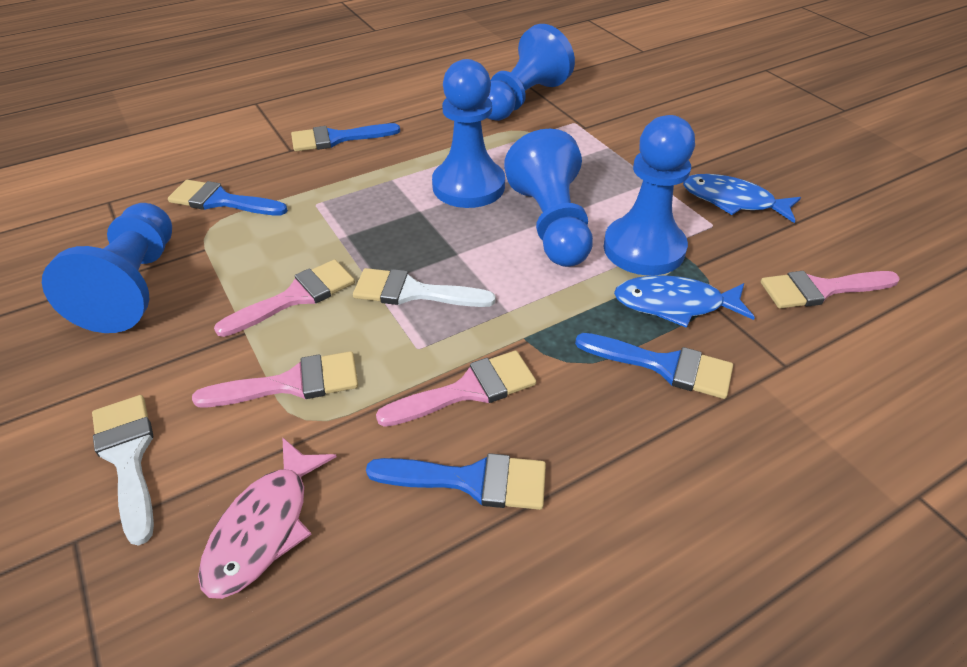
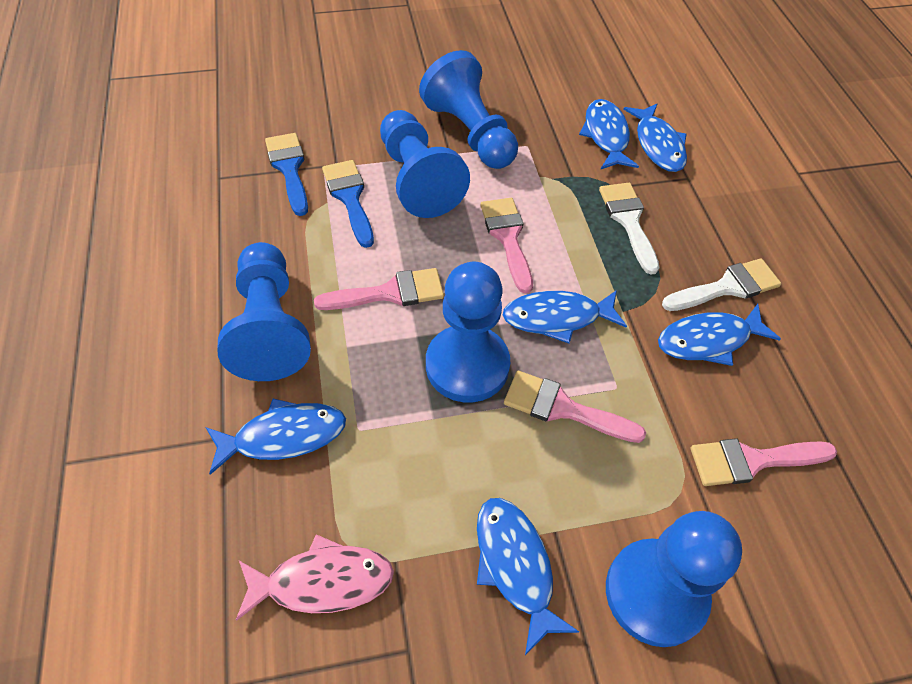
blue brush: 4 -> 2
blue fish: 2 -> 6

